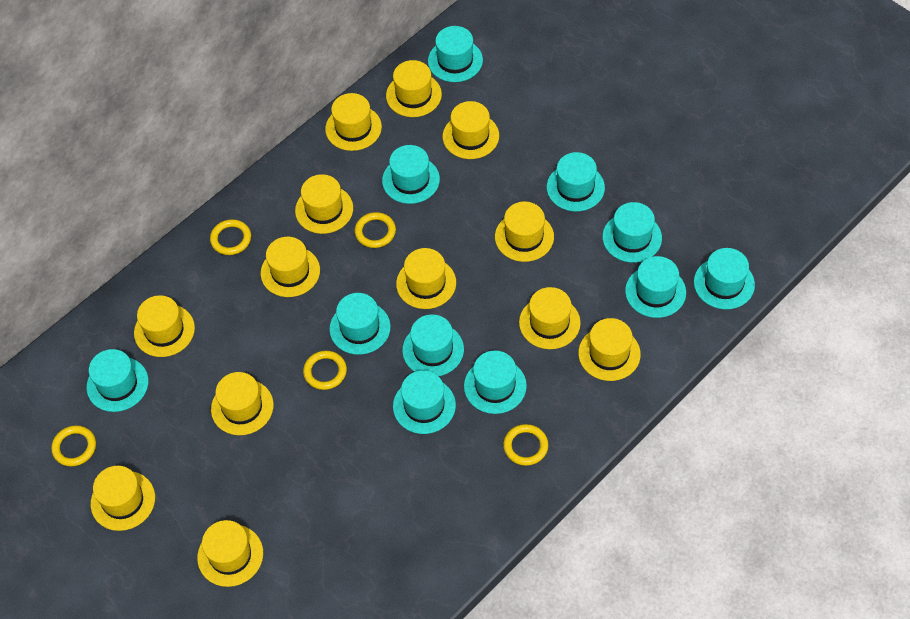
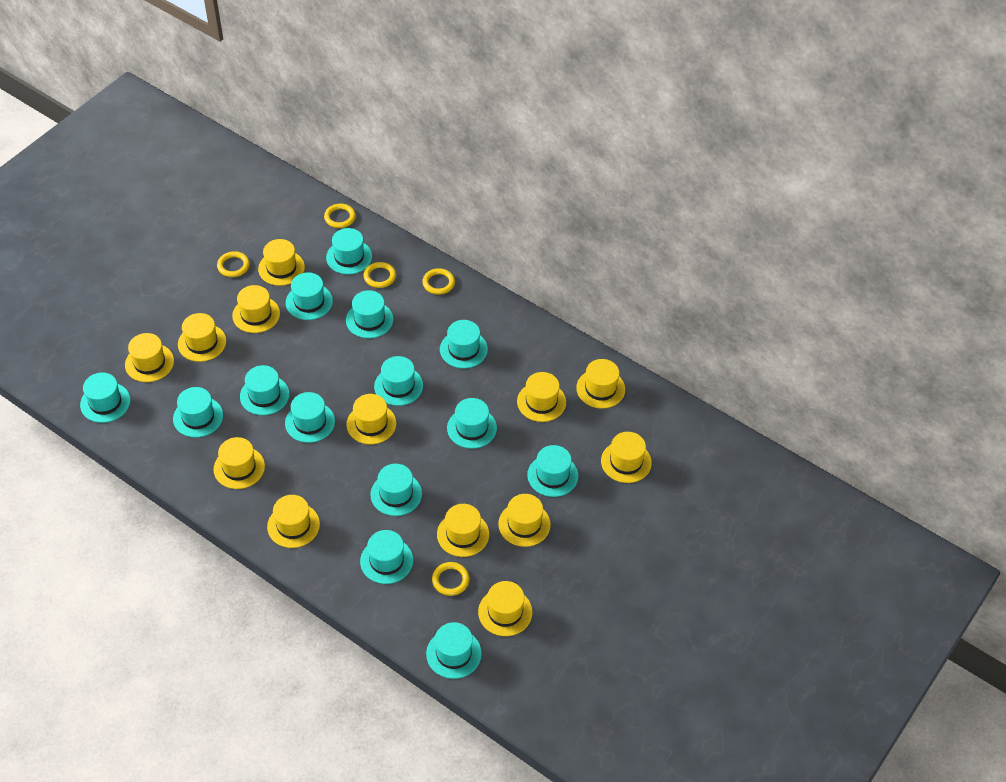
turquoise hat: 11 -> 14

